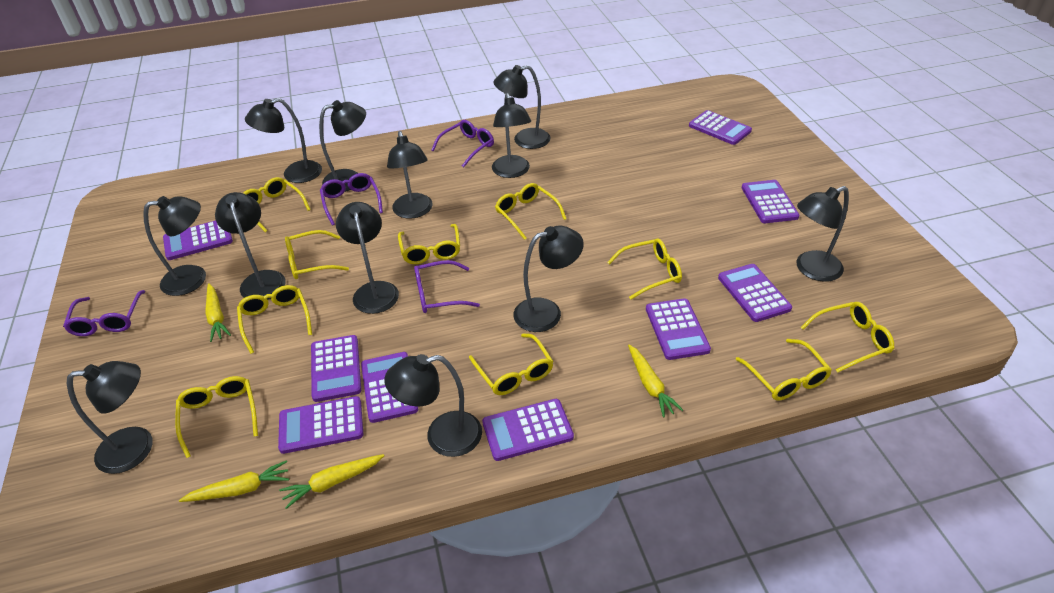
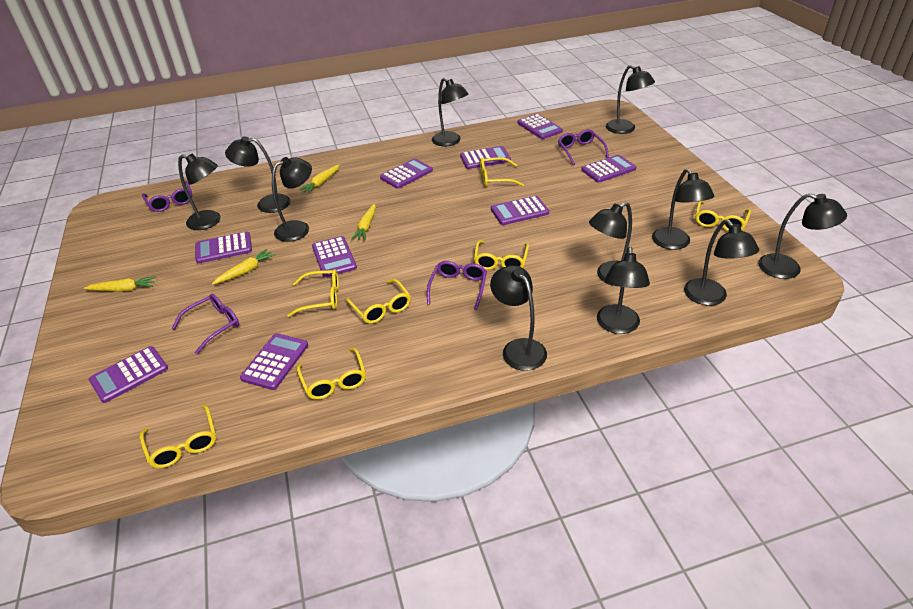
black lamp: 12 -> 11
yellow glasses: 10 -> 7

